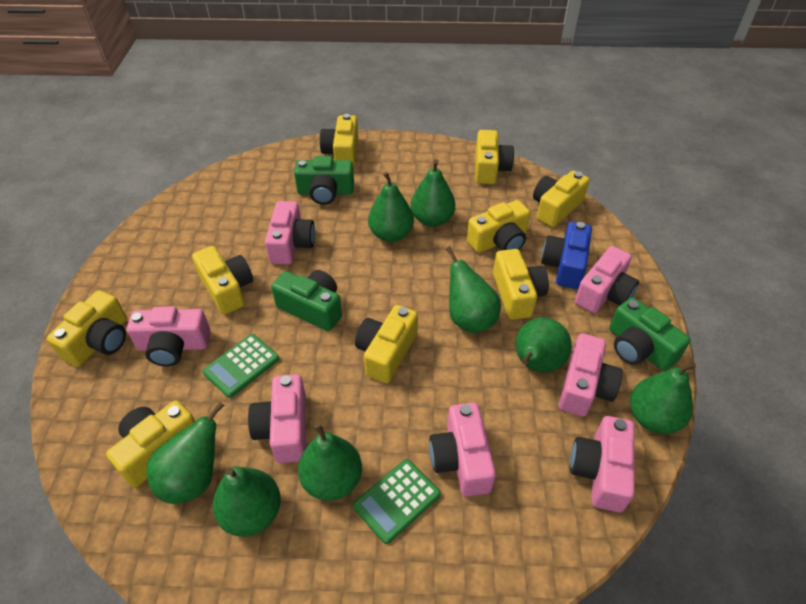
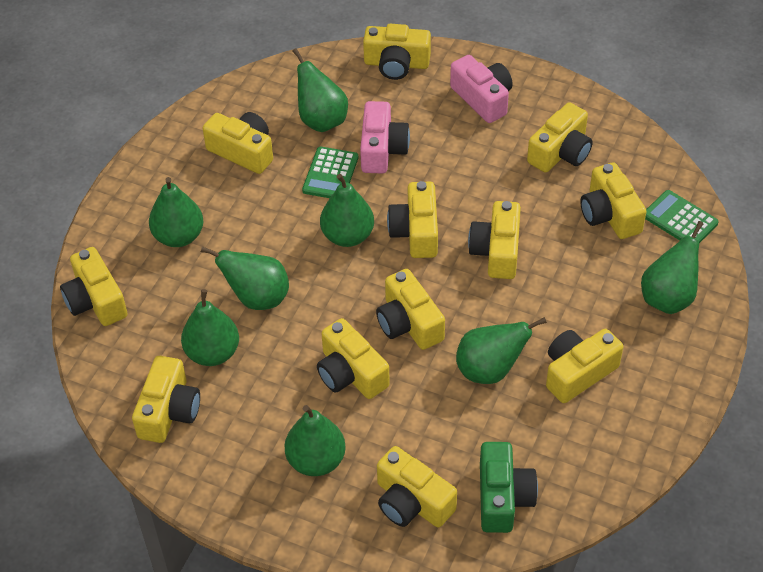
blue camera: 1 -> 0
green camera: 3 -> 1
pink camera: 7 -> 2
yellow camera: 9 -> 12

